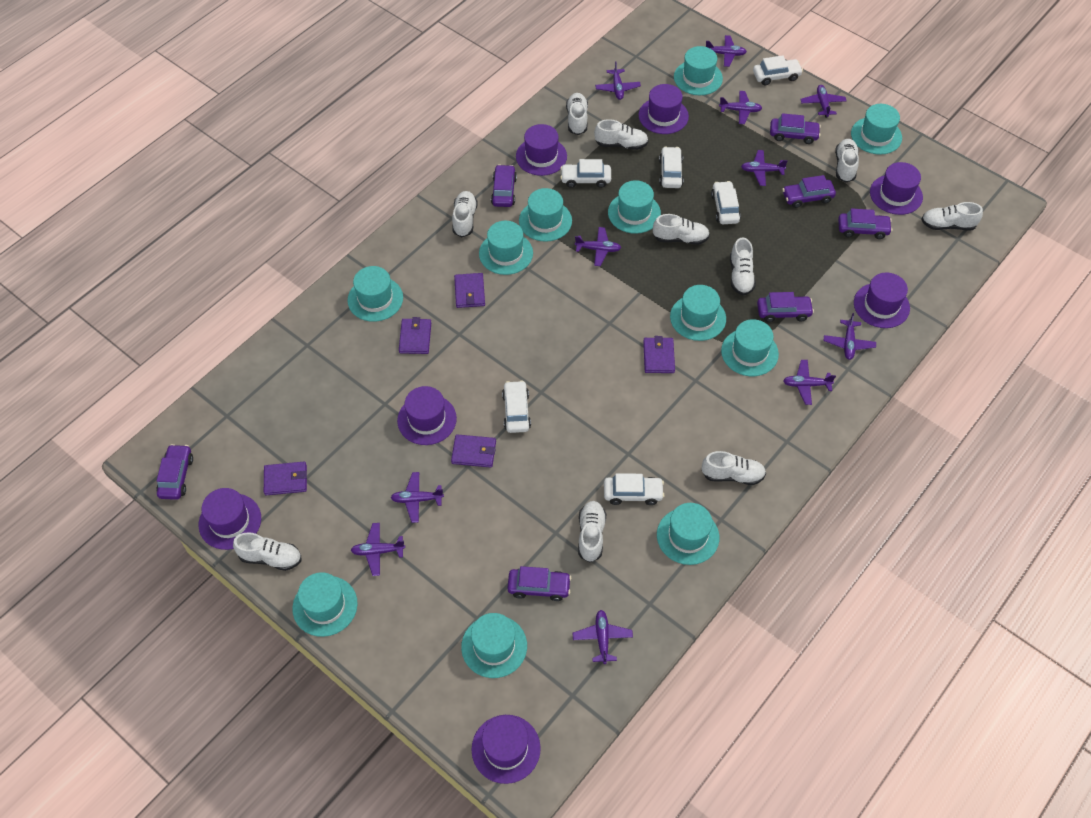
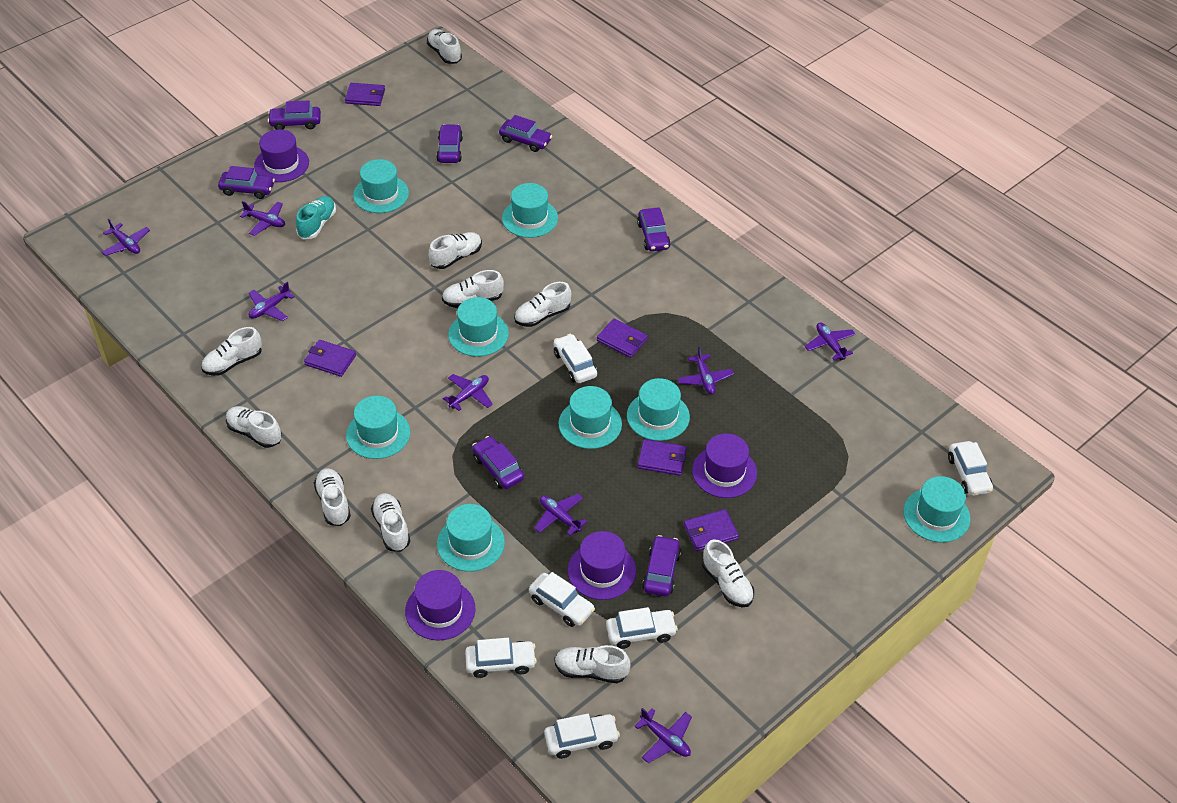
purple hat: 7 -> 4
purple plane: 11 -> 8
turquoise hat: 11 -> 8
turquoise shoe: 0 -> 1

